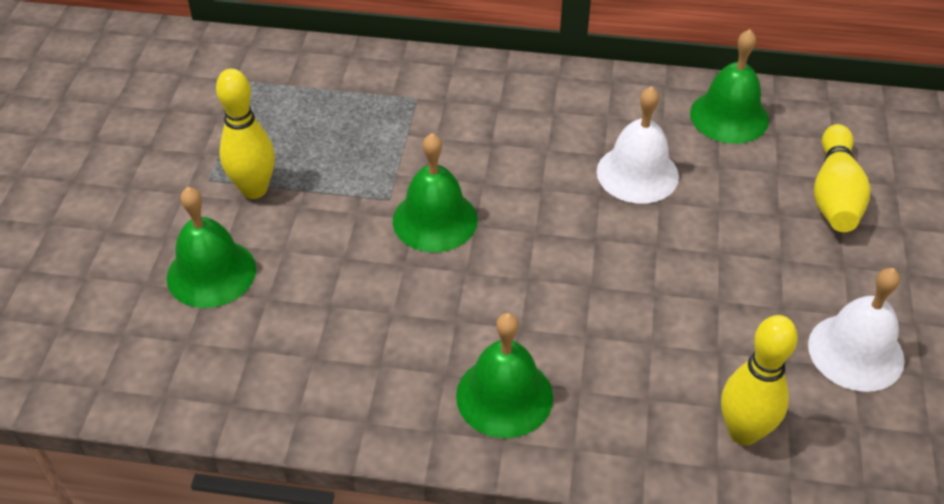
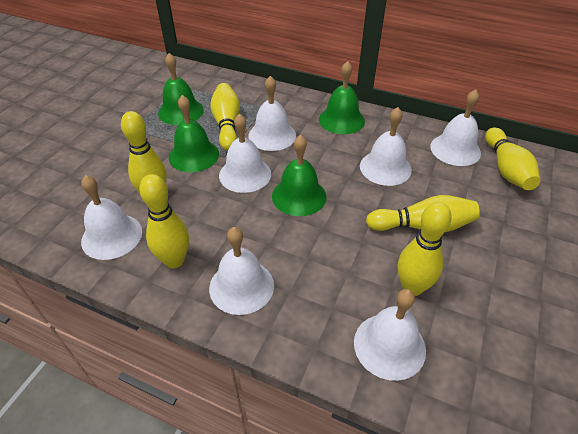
white bell: 2 -> 7
yellow bowling pin: 3 -> 6

